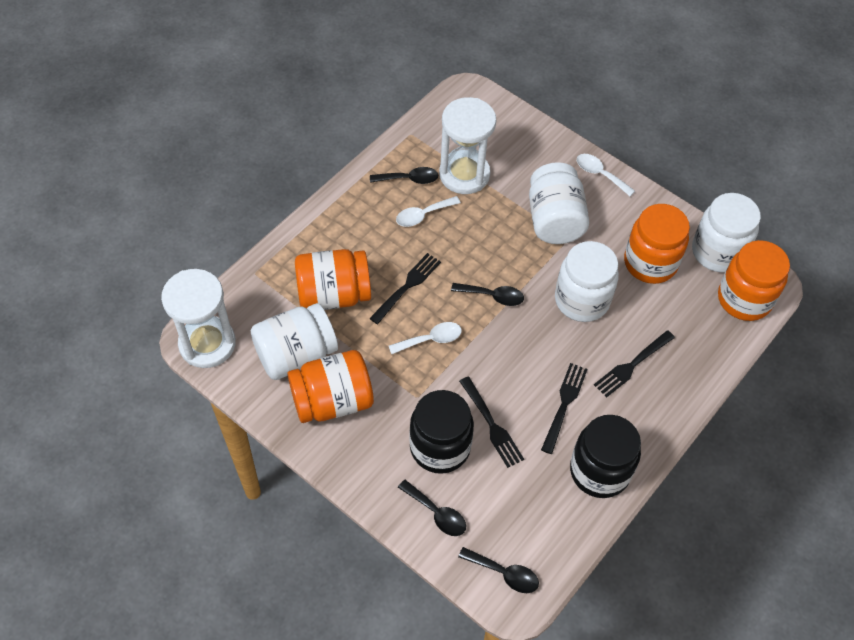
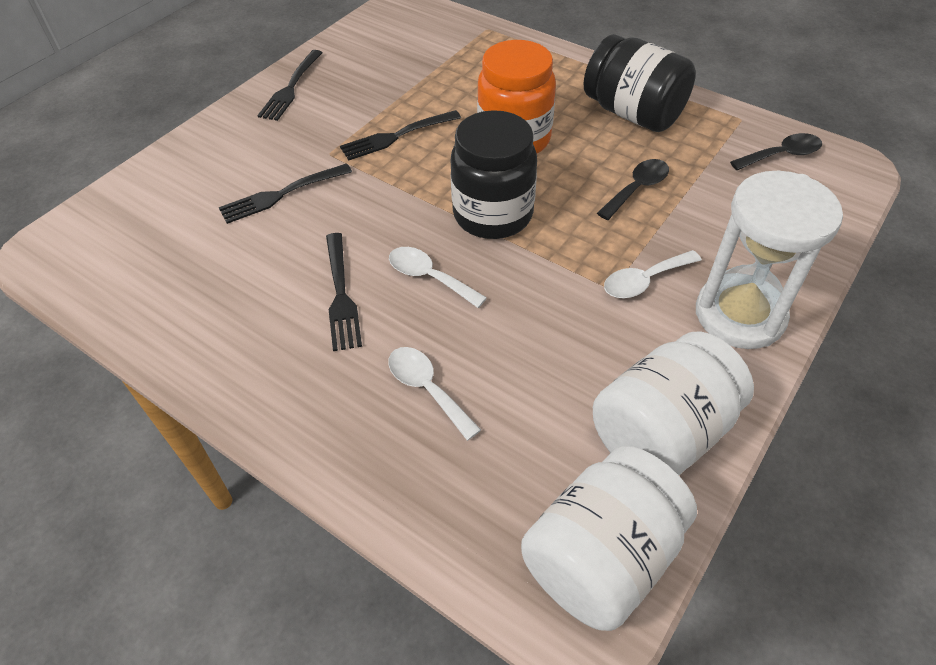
black spoon: 4 -> 2
orange jar: 4 -> 1
white hourglass: 2 -> 1
white jar: 4 -> 2

